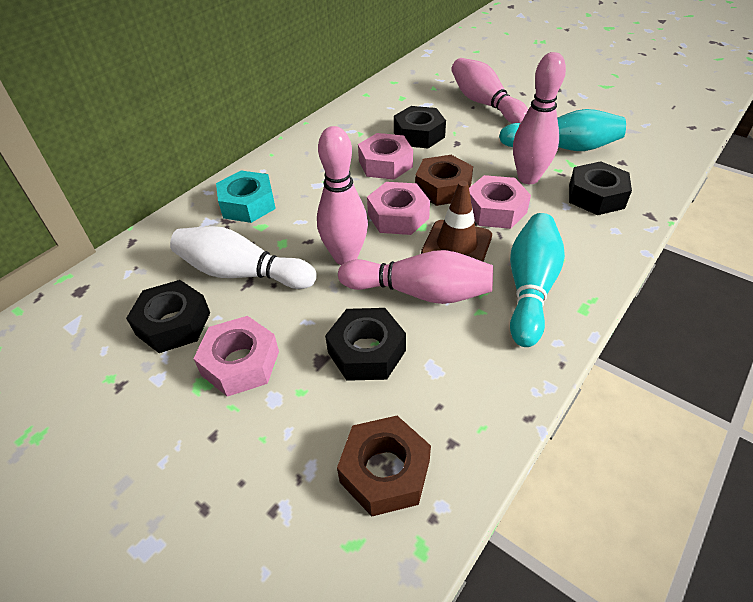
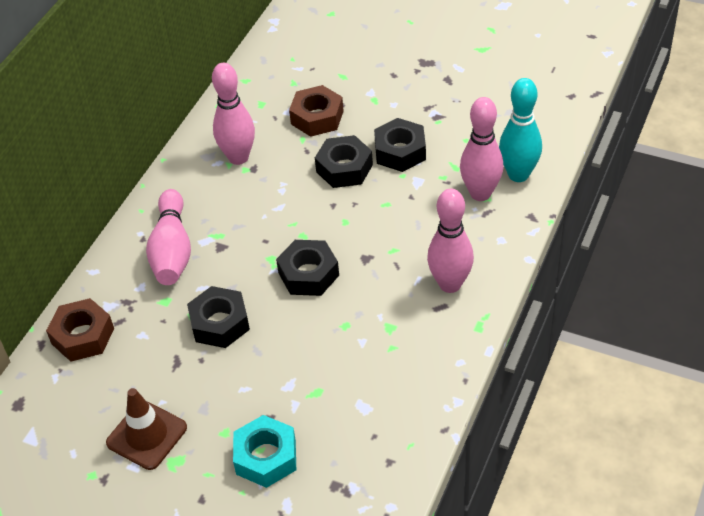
pink nut: 4 -> 0
turquoise bowling pin: 2 -> 1
white bowling pin: 1 -> 0

